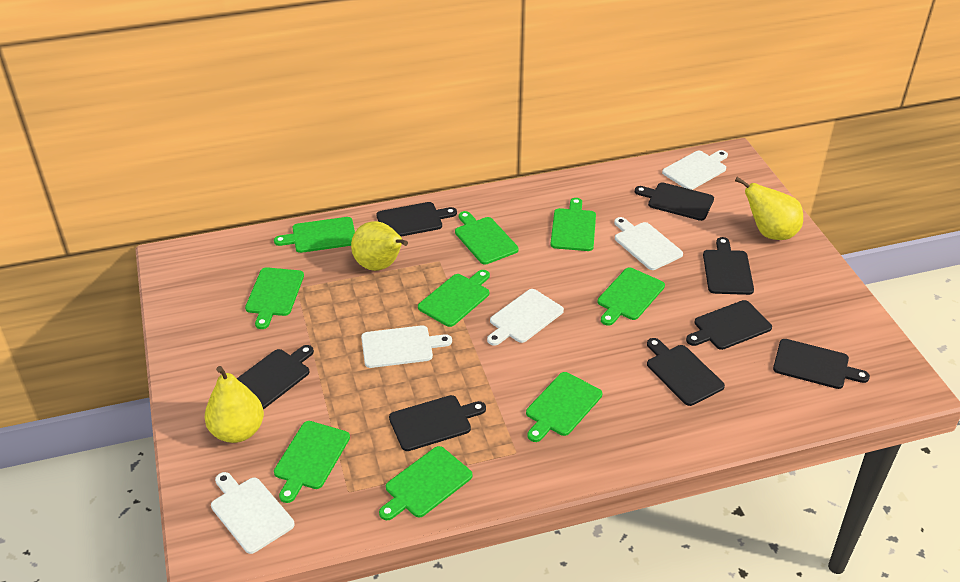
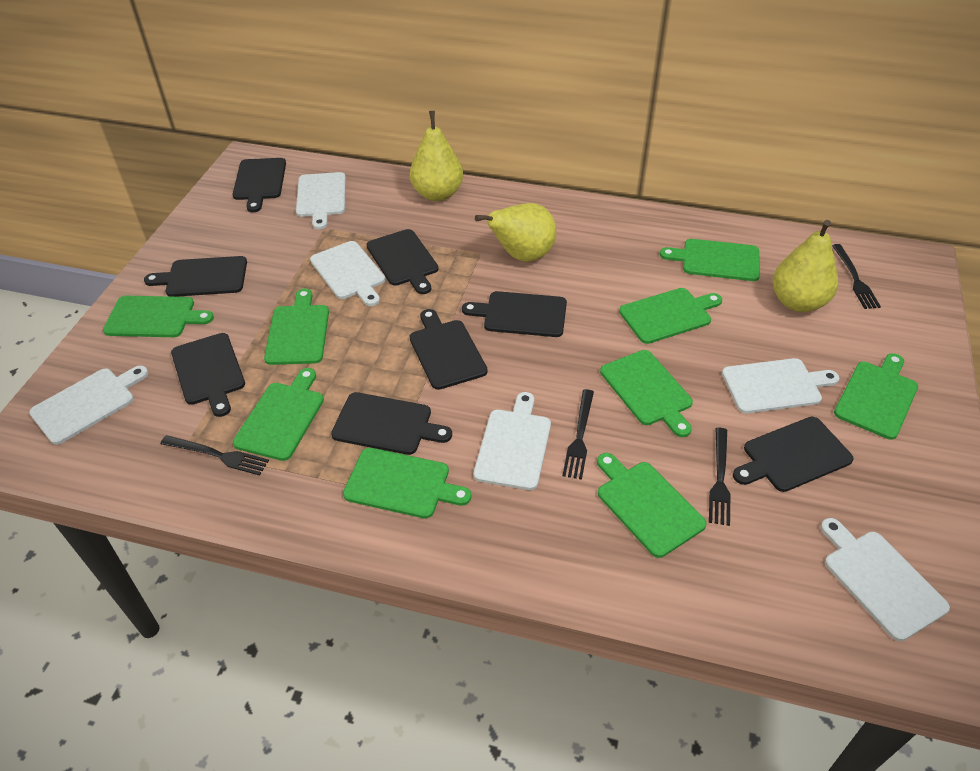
black fork: 0 -> 4
white cutting board: 5 -> 6

